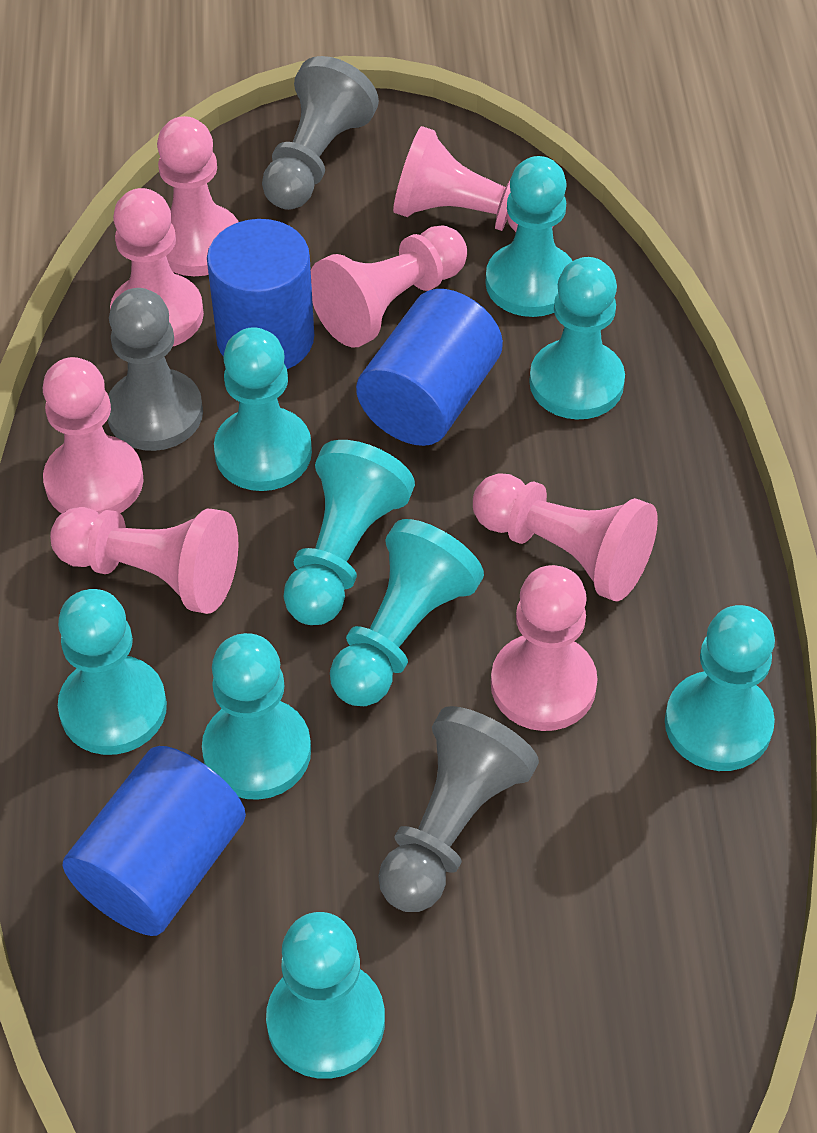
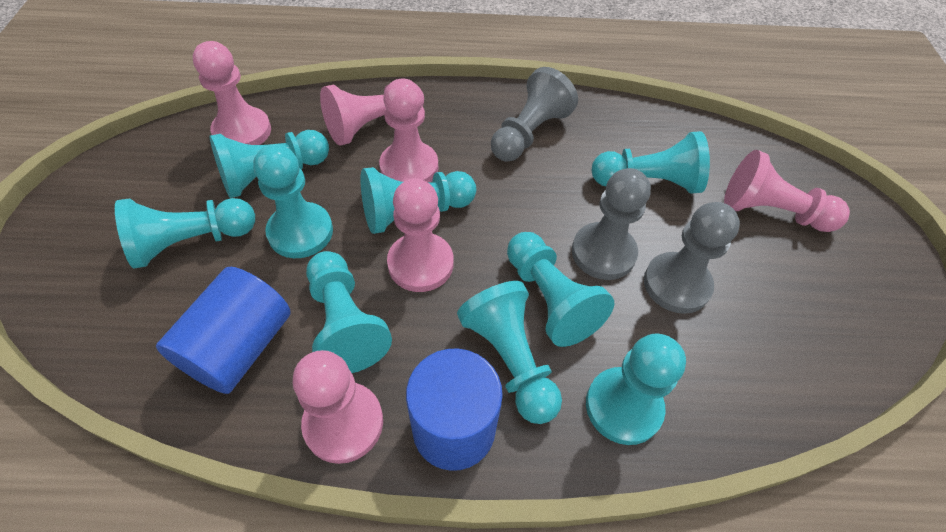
blue cylinder: 3 -> 2
pink pawn: 8 -> 6

